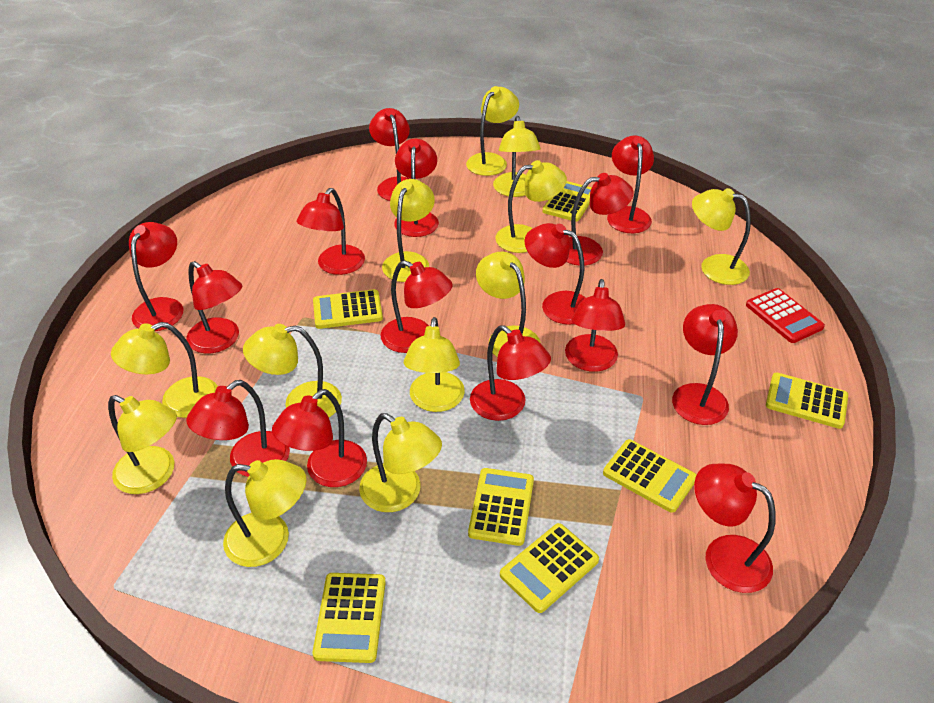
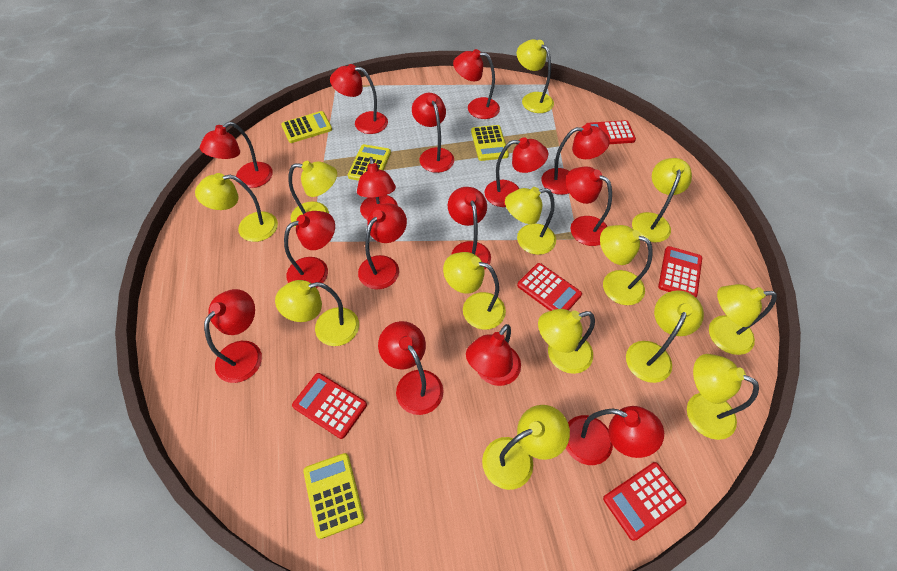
red calculator: 1 -> 5
yellow calculator: 7 -> 4
yellow lamp: 12 -> 13

